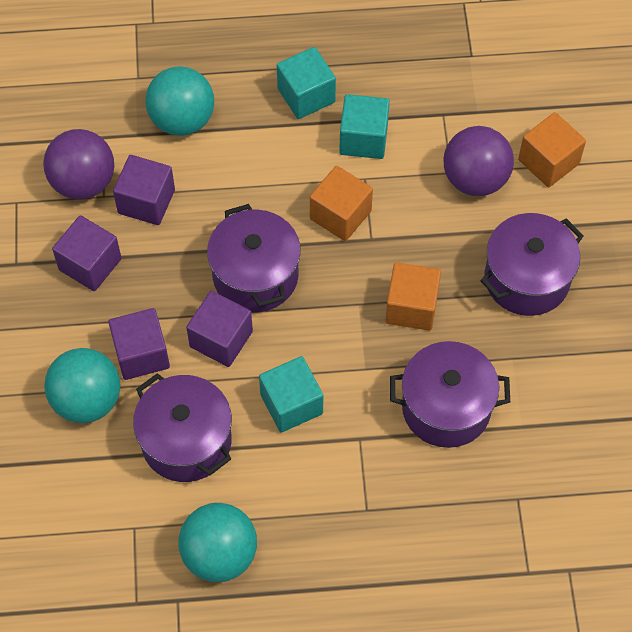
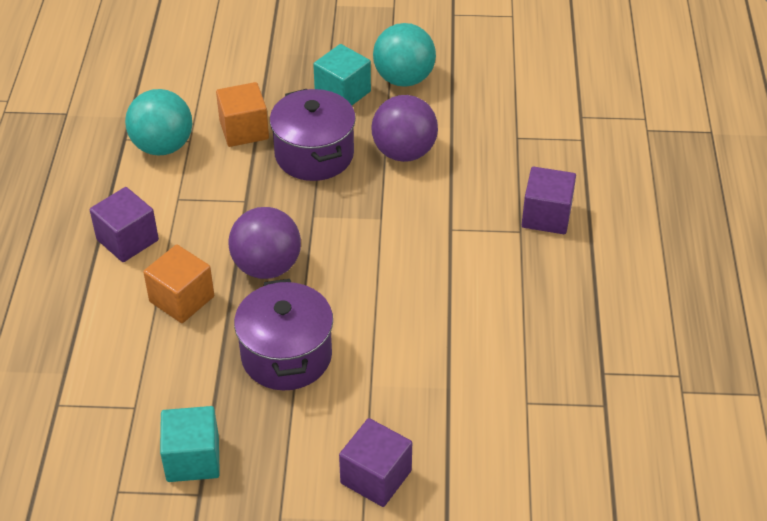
orange cube: 3 -> 2
purple cube: 4 -> 3
purple pot: 4 -> 2
turquoise ball: 3 -> 2
turquoise cube: 3 -> 2

